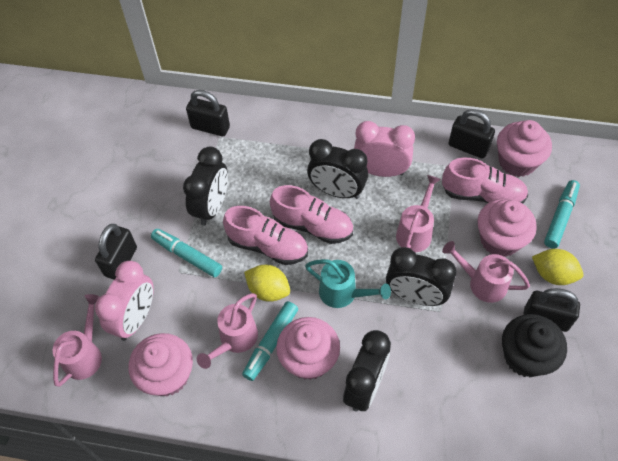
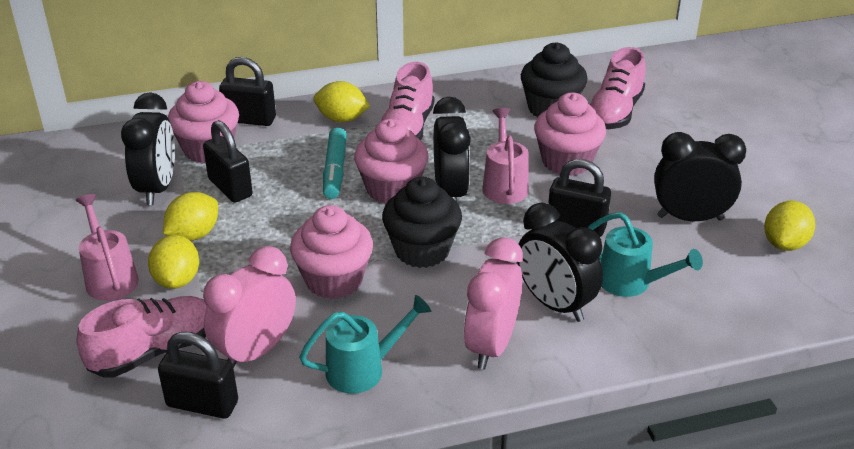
black cupcake: 1 -> 2
pink watering can: 4 -> 2
turquoise marker: 3 -> 1
turquoise watering can: 1 -> 2
yellow lemon: 2 -> 4

